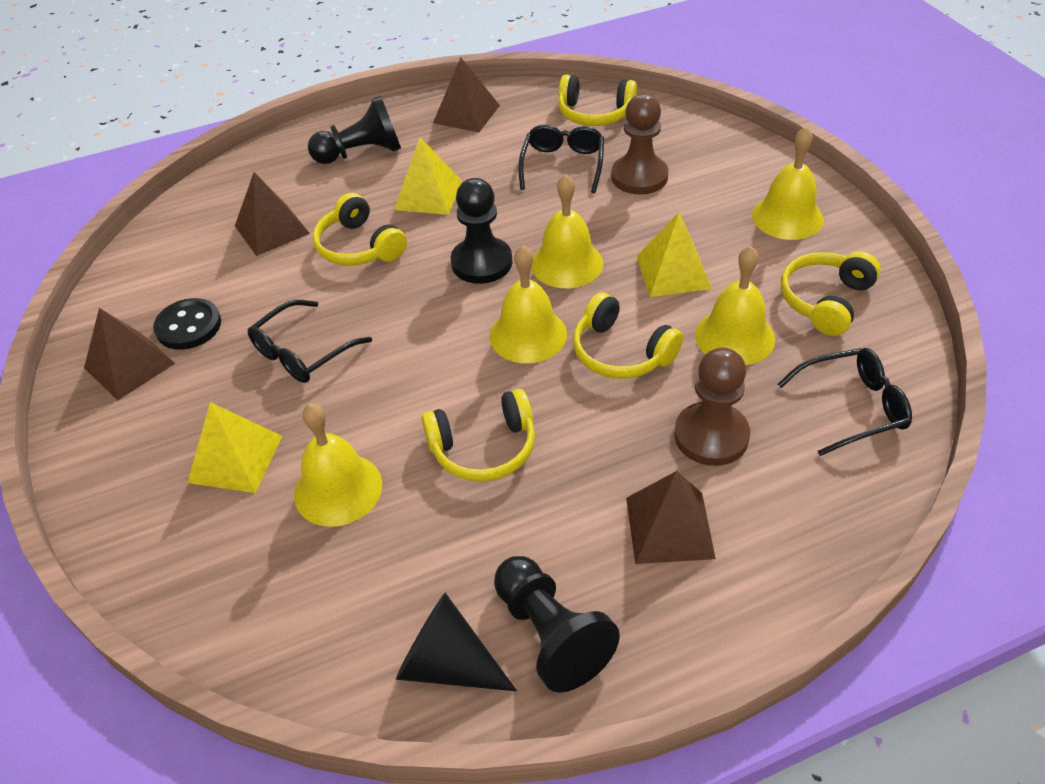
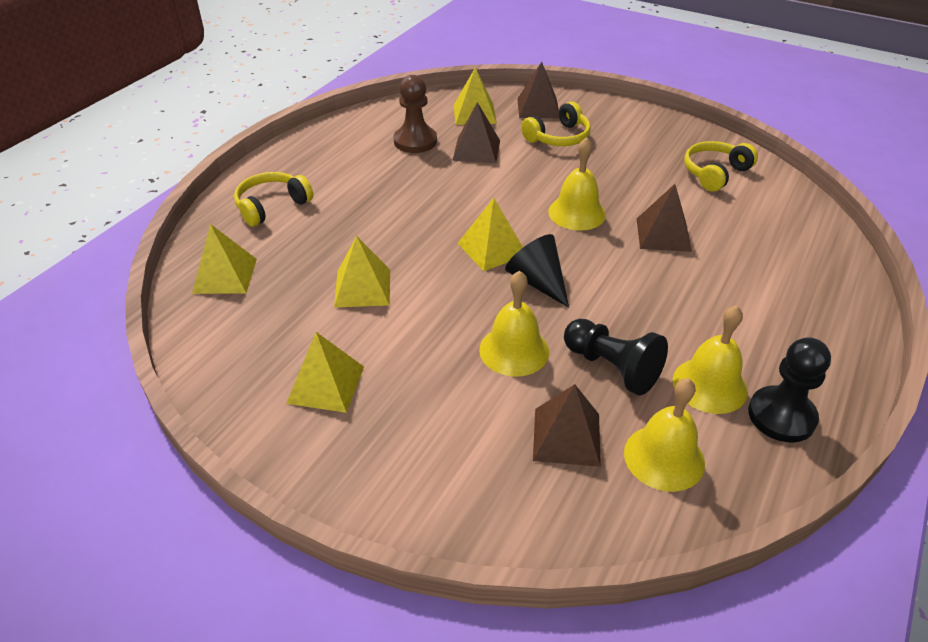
black button: 1 -> 0
black glasses: 3 -> 0
black pawn: 3 -> 2
brown pawn: 2 -> 1
yellow bell: 5 -> 4
yellow headphones: 5 -> 3
yellow pyramid: 3 -> 5

